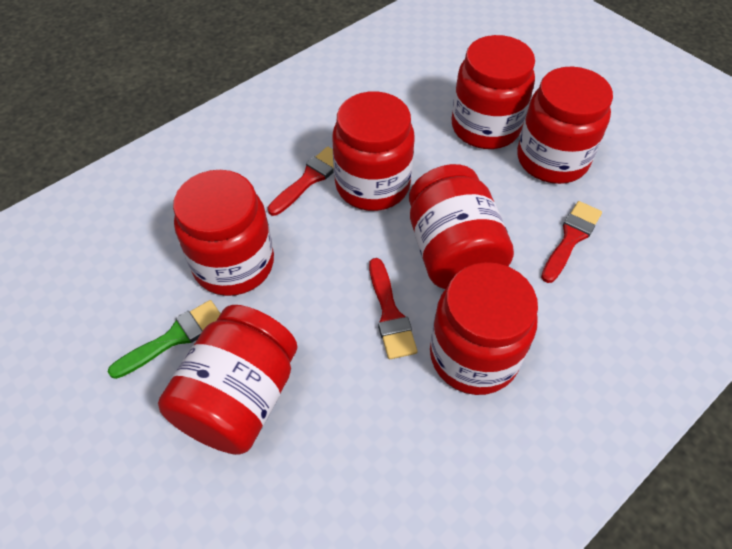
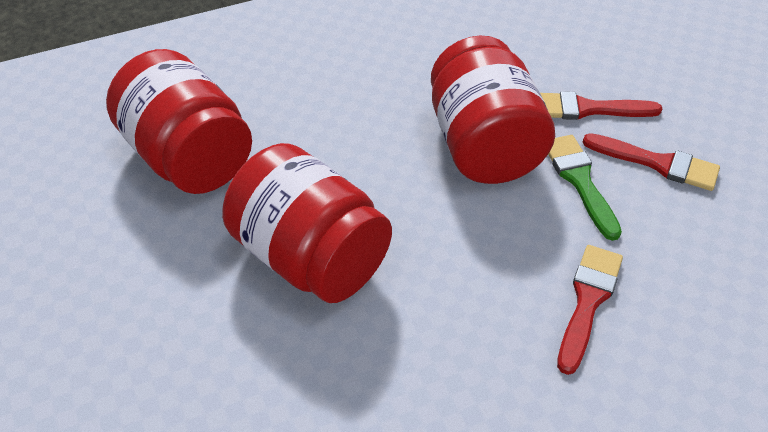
red jar: 7 -> 3

